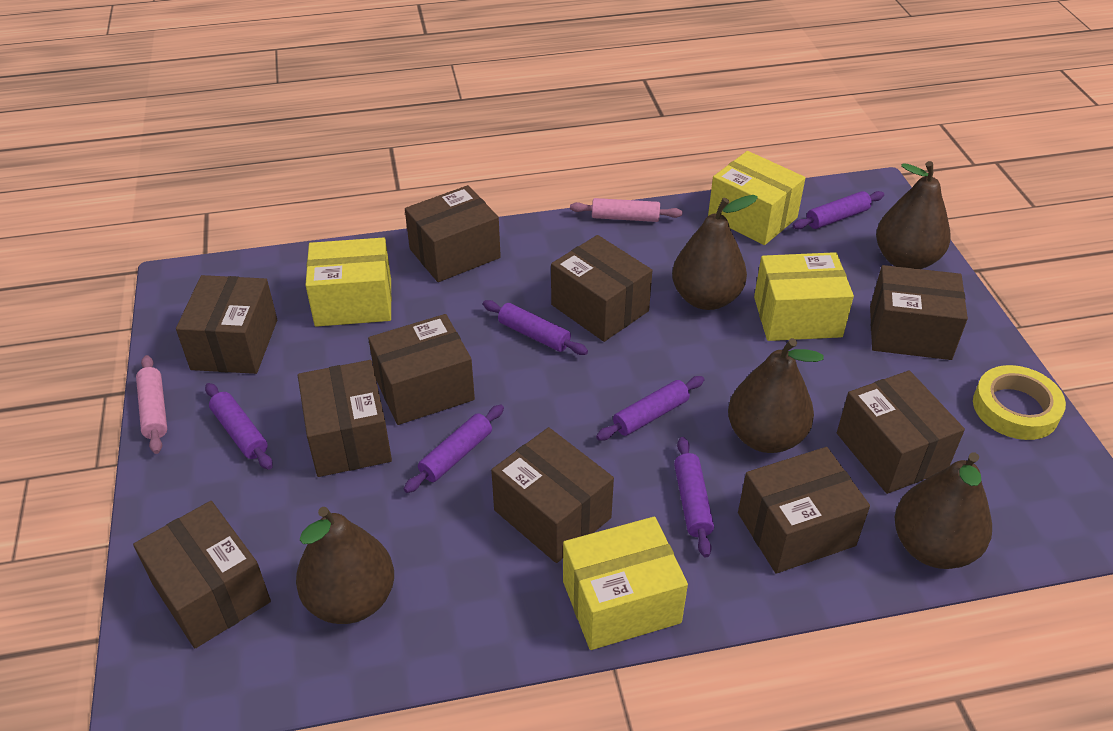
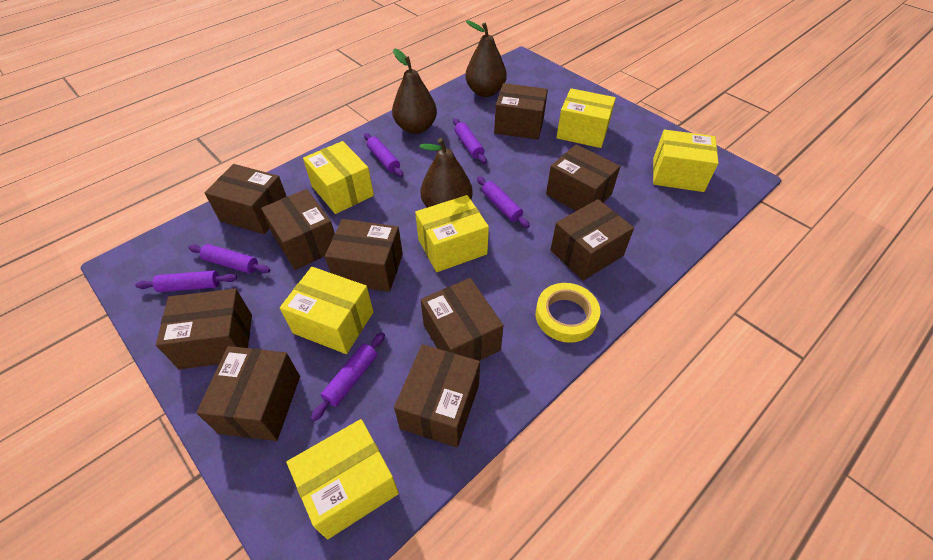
brown pear: 5 -> 3
pink rolling pin: 2 -> 0
yellow box: 4 -> 6

